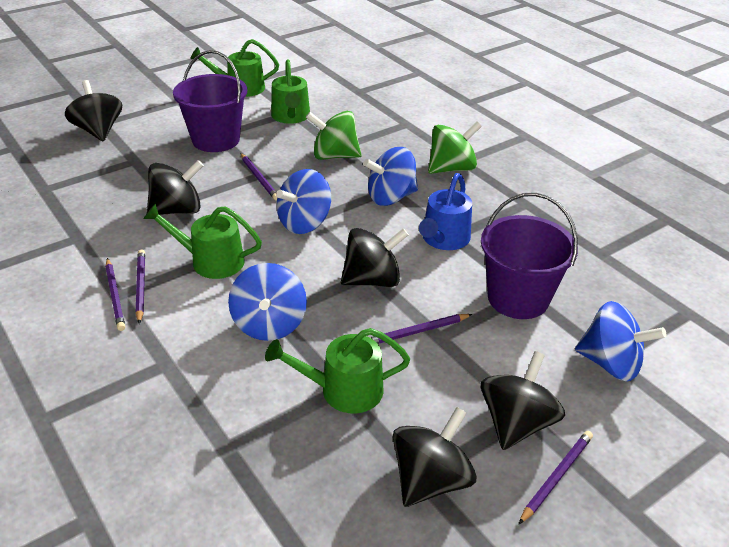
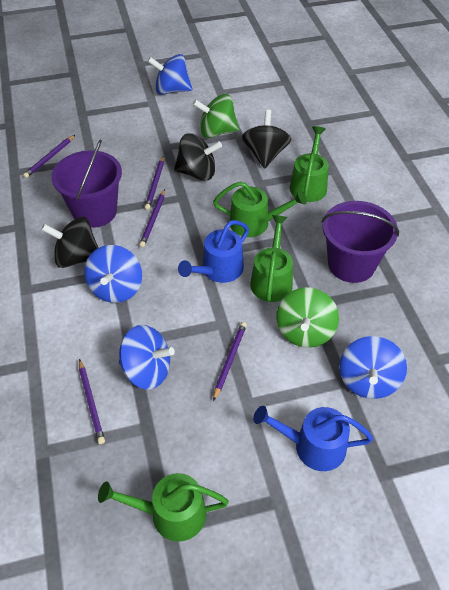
black spinning top: 5 -> 3
blue watering can: 1 -> 2

